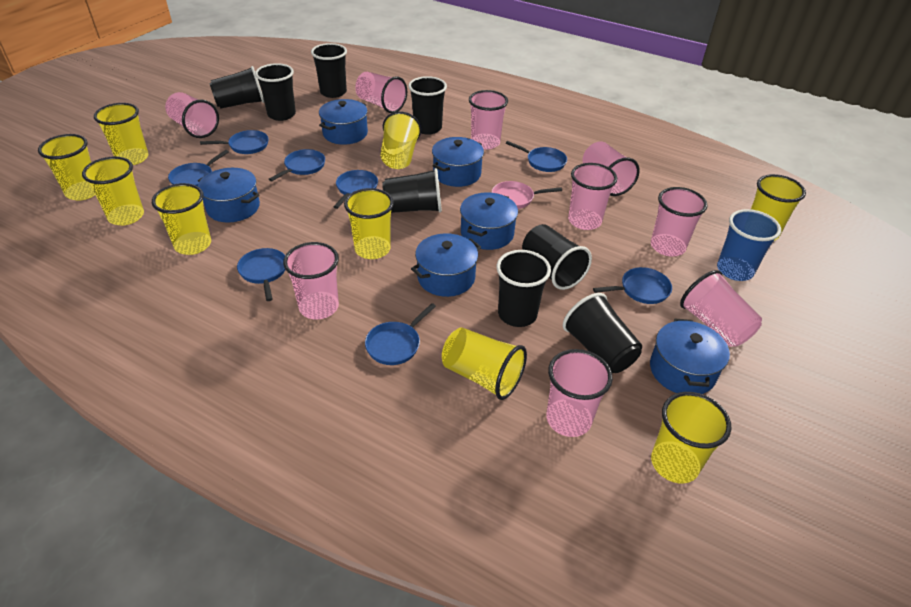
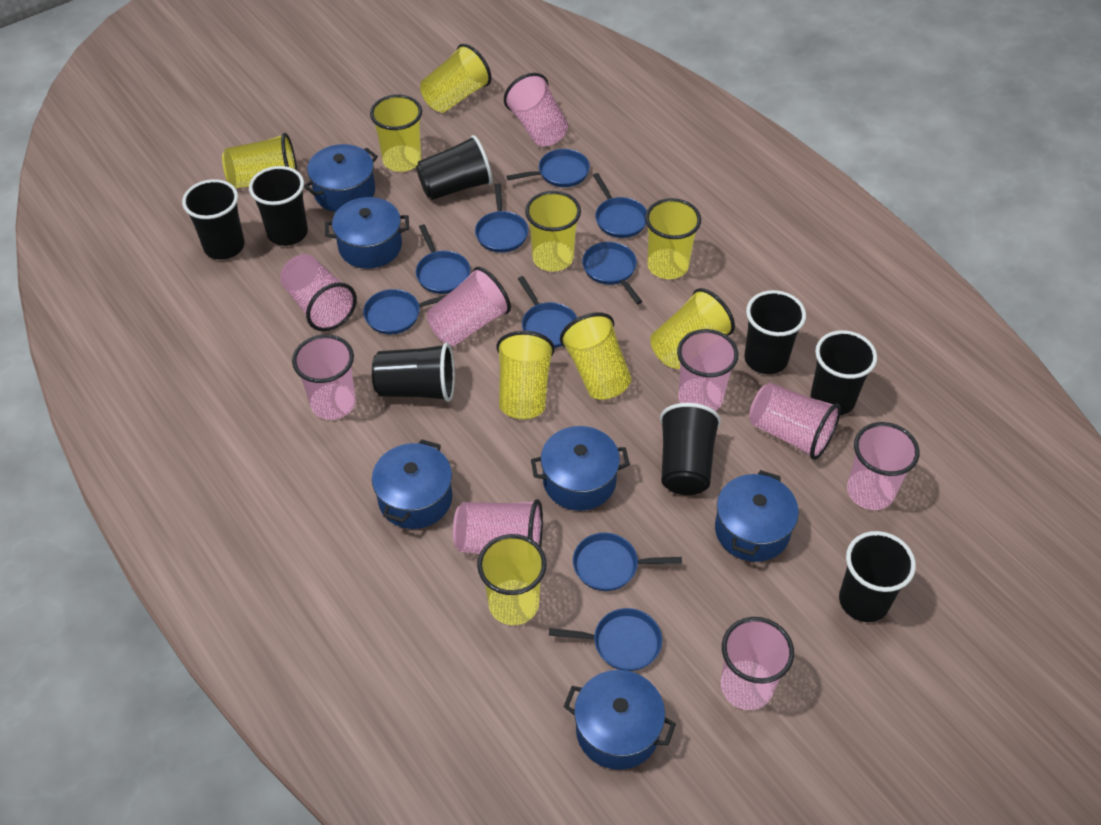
blue cup: 1 -> 0
blue pan: 8 -> 9
pink pan: 1 -> 0

